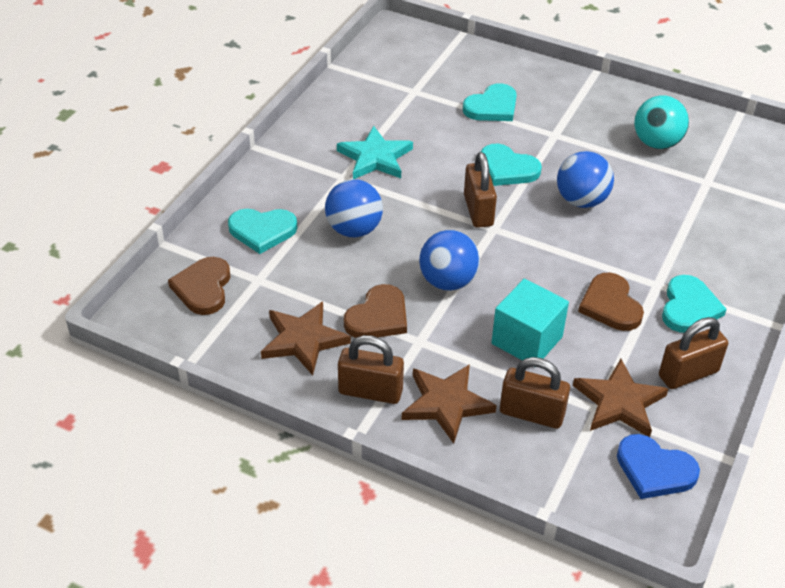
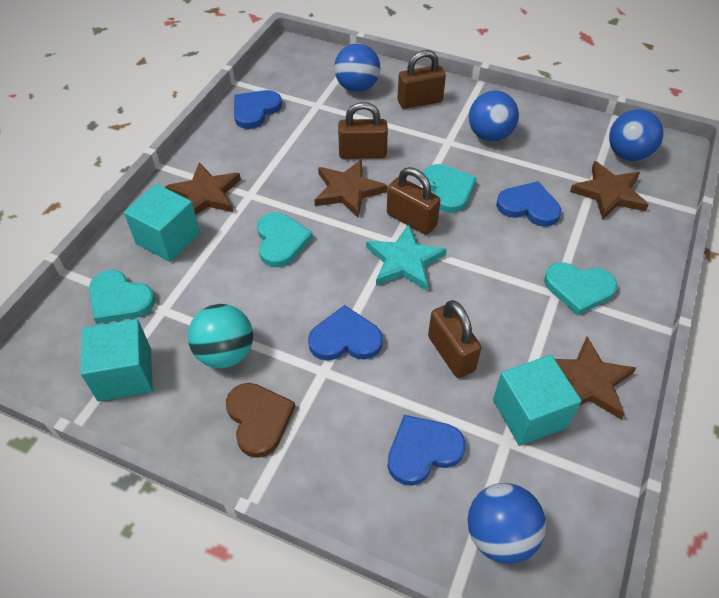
blue ball: 3 -> 4
blue heart: 1 -> 4
brown heart: 3 -> 1
brown star: 3 -> 4
turquoise cube: 1 -> 3

